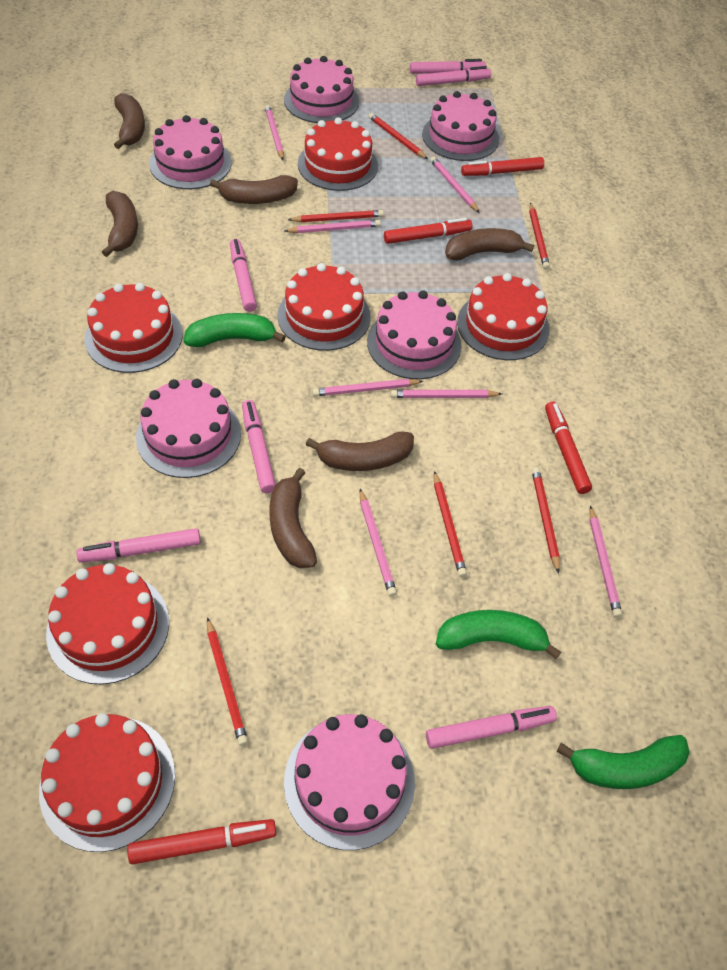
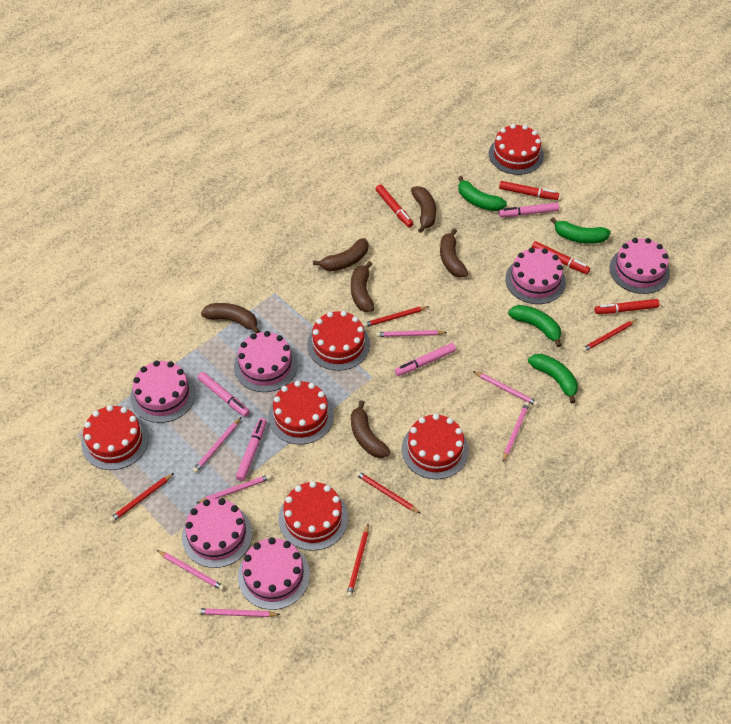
green banana: 3 -> 4
pink marker: 6 -> 4
red pencil: 6 -> 5

